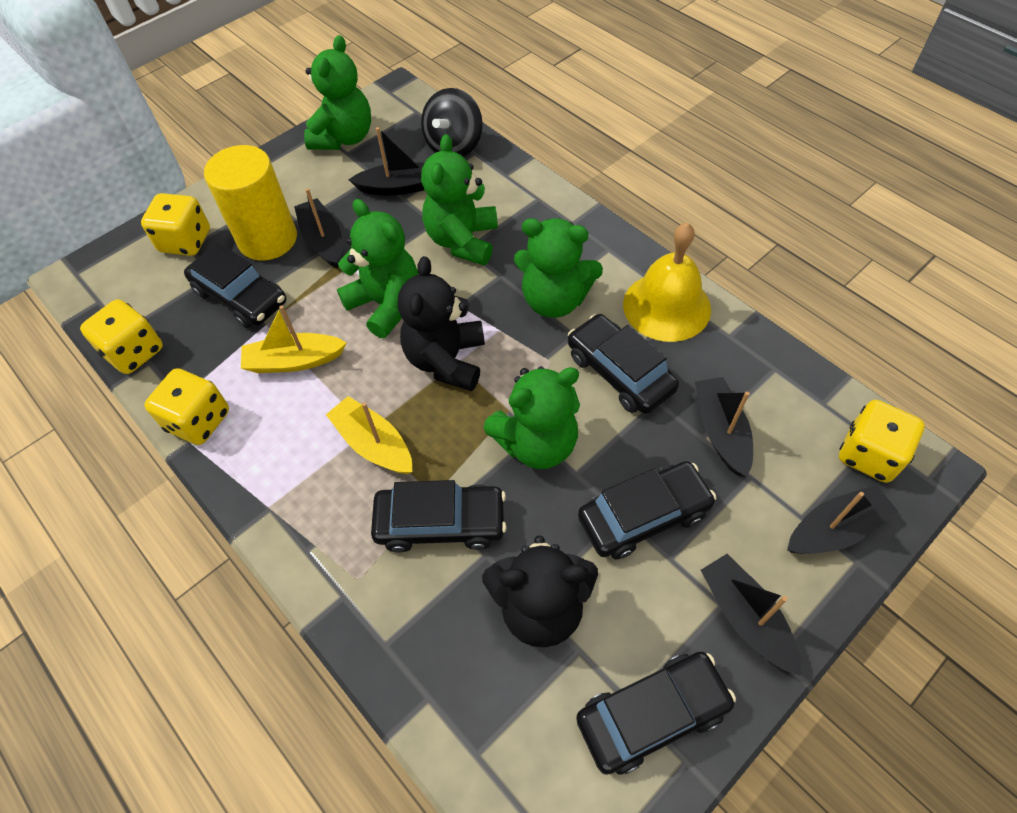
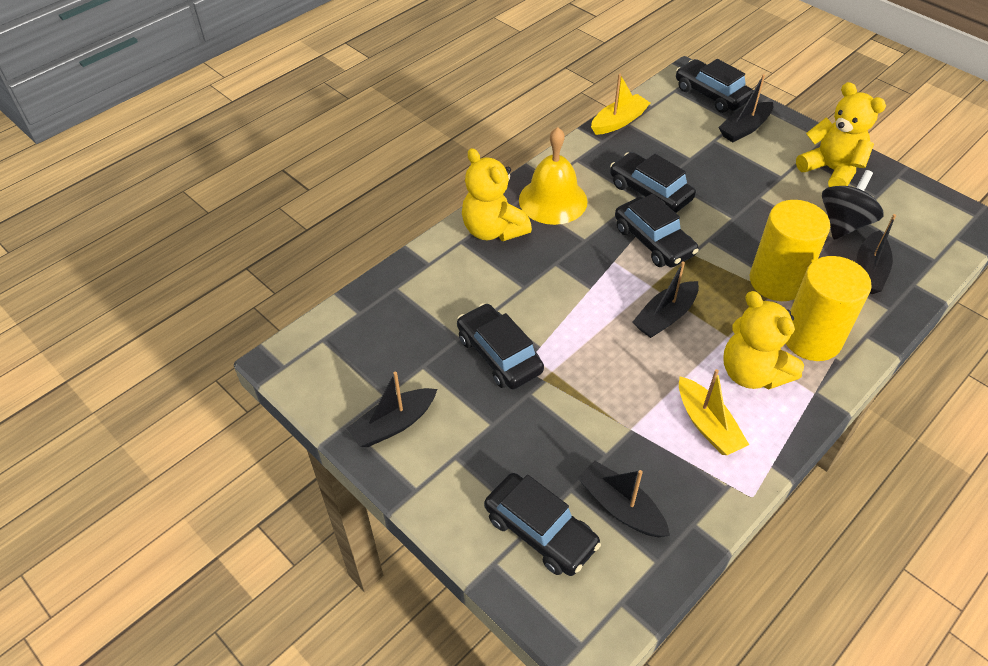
black teddy bear: 2 -> 0
green teddy bear: 5 -> 0
yellow cylinder: 1 -> 2
yellow dice: 4 -> 0
yellow teddy bear: 0 -> 3

